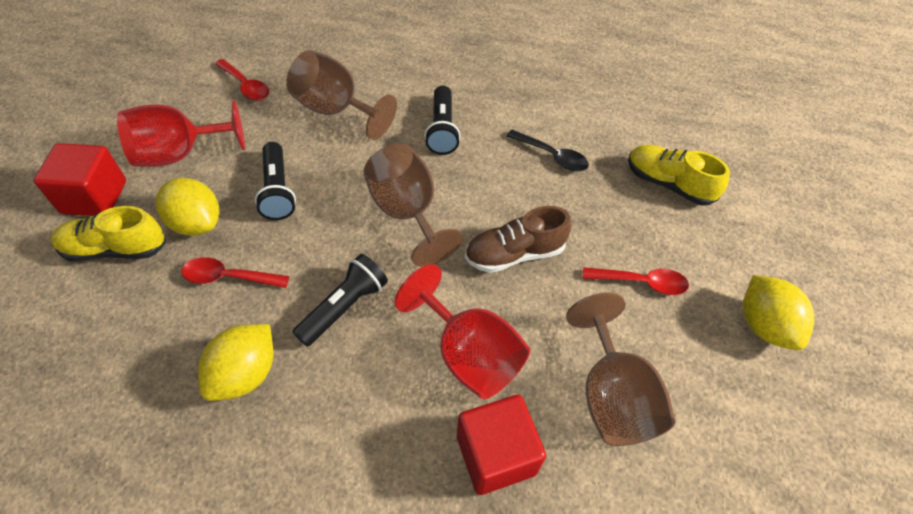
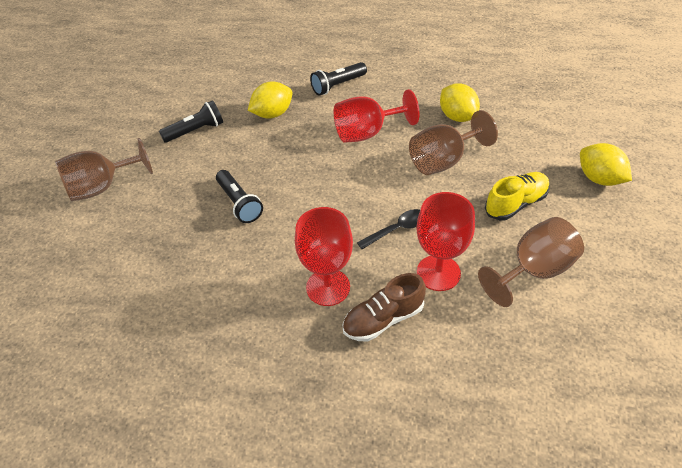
red cube: 2 -> 0
red goblet: 2 -> 3
red spoon: 3 -> 0
yellow shoe: 2 -> 1

